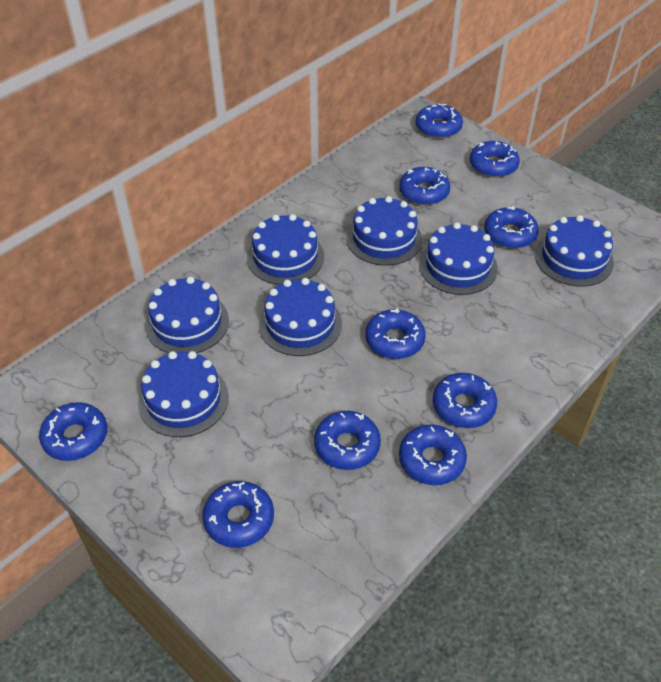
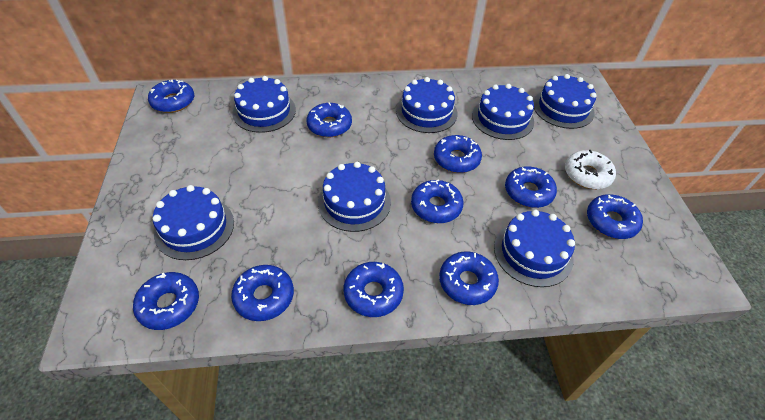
white donut: 0 -> 1

